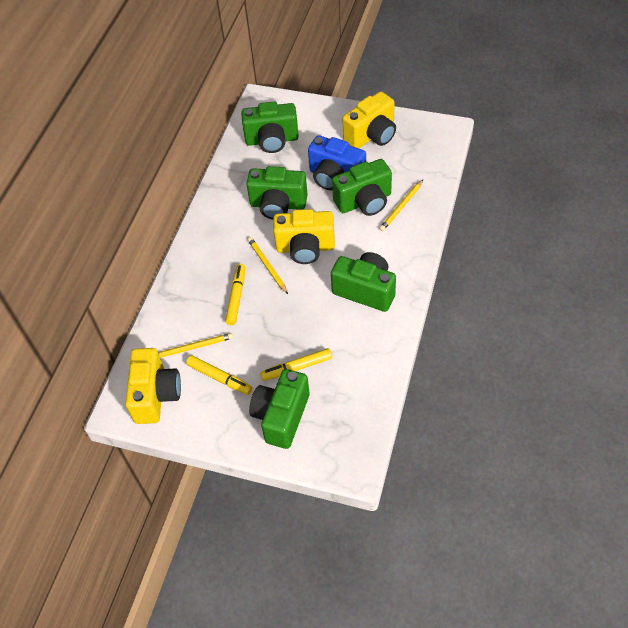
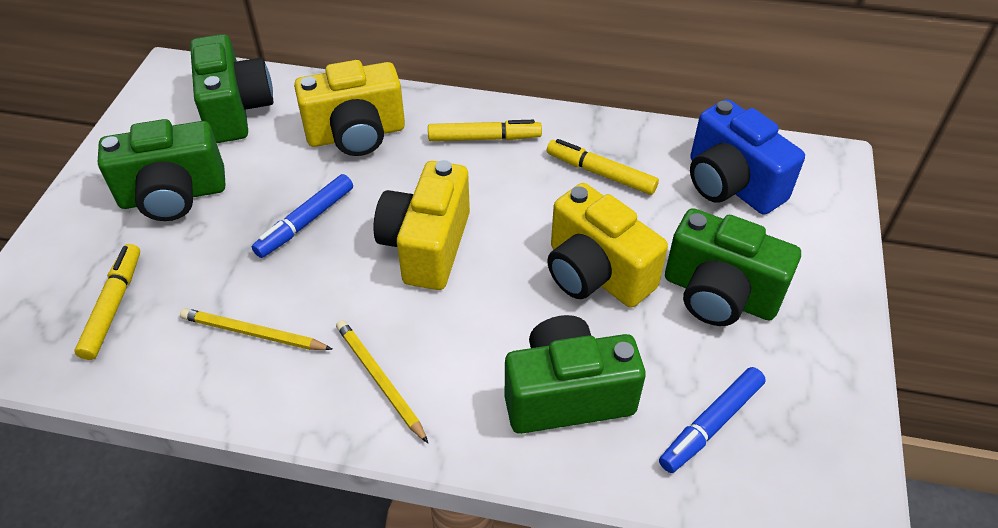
blue marker: 0 -> 2
green camera: 5 -> 4
yellow pencil: 3 -> 2

